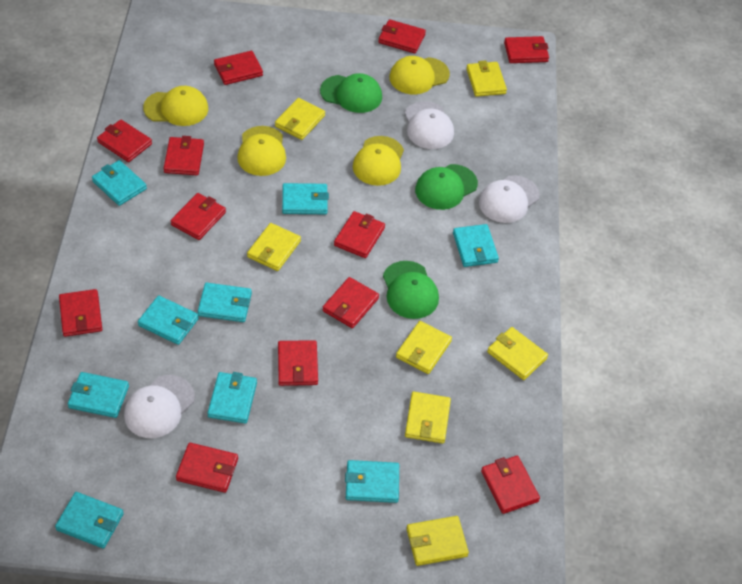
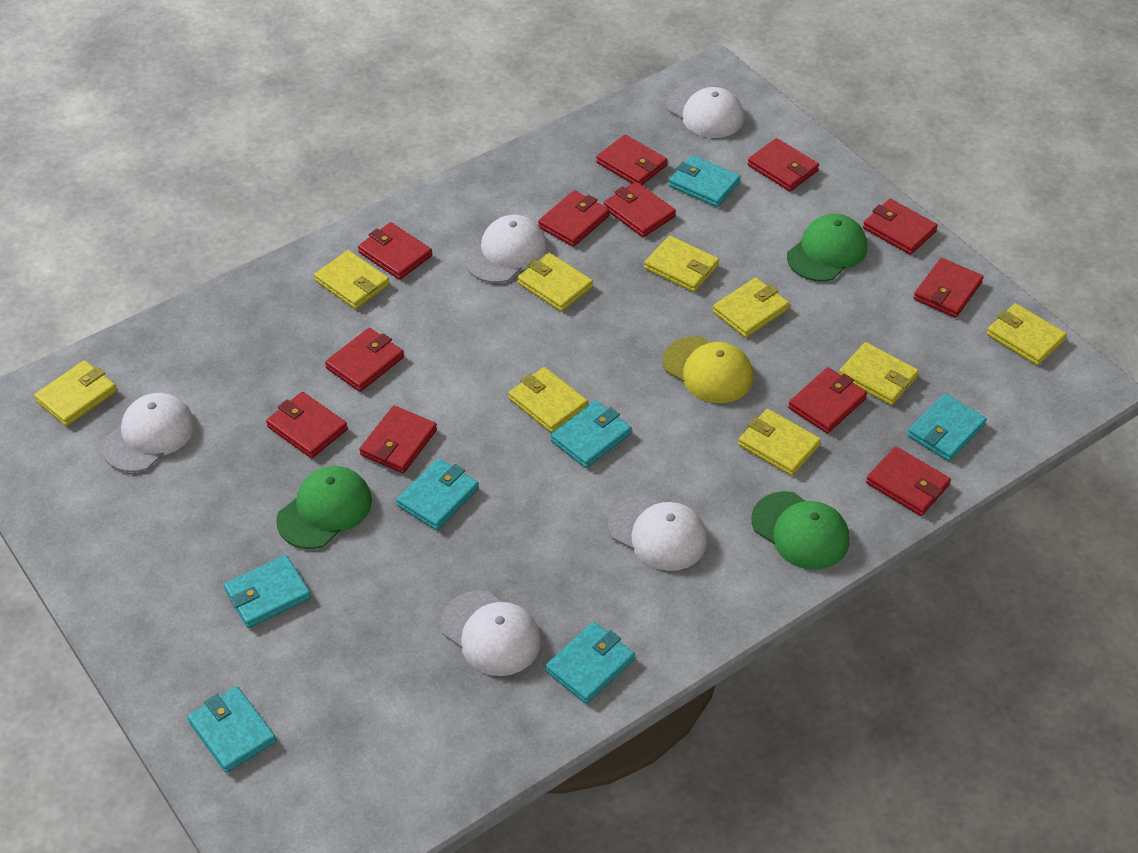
turquoise wallet: 9 -> 7
white cap: 3 -> 5
yellow cap: 4 -> 1
yellow wallet: 7 -> 9

